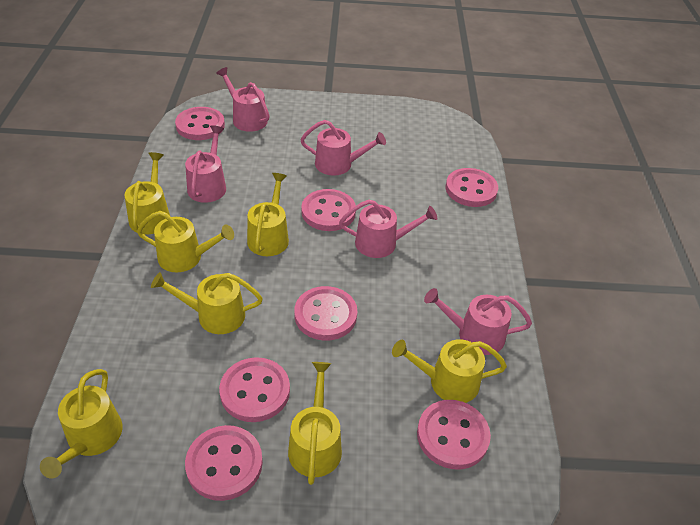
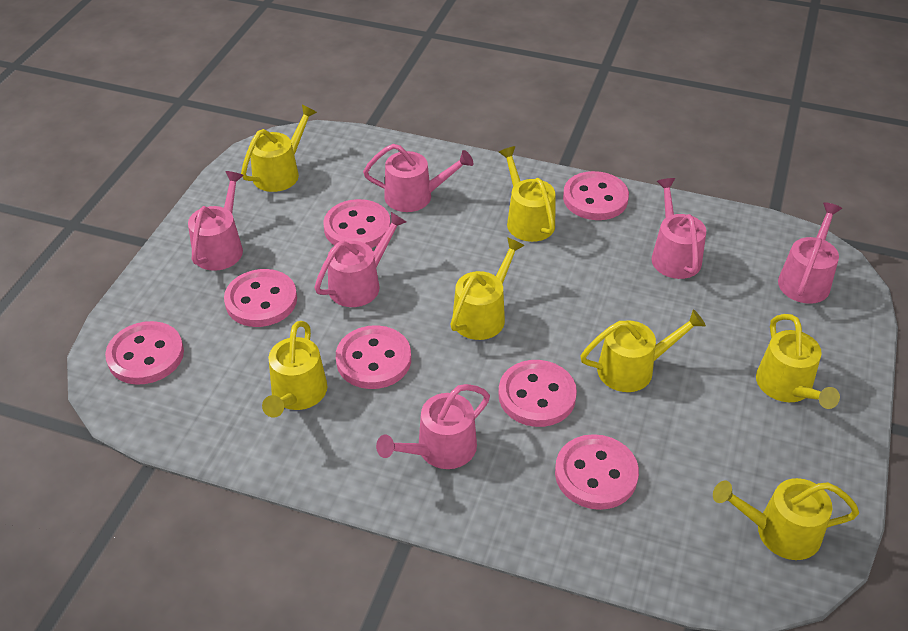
pink watering can: 5 -> 6

